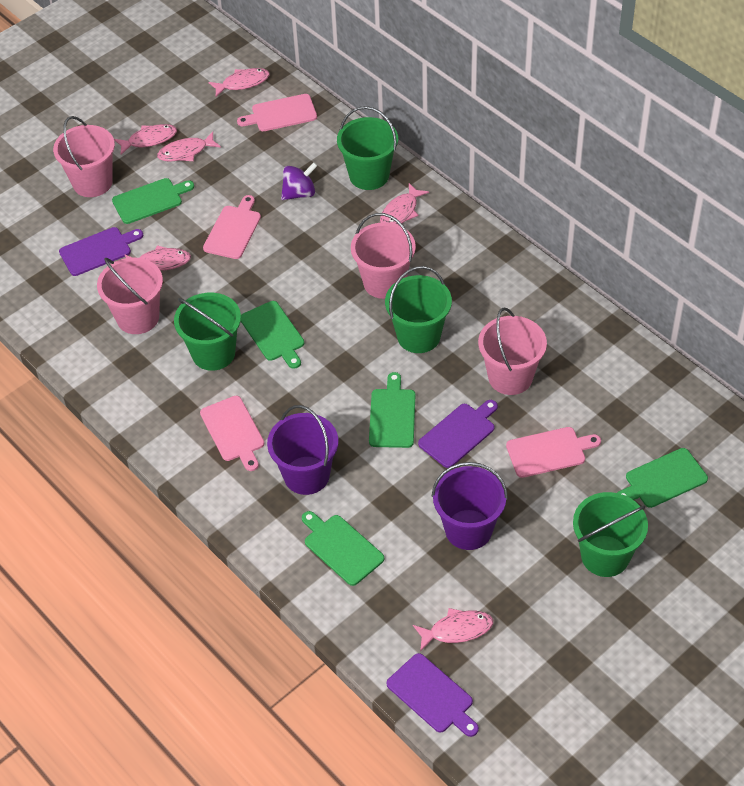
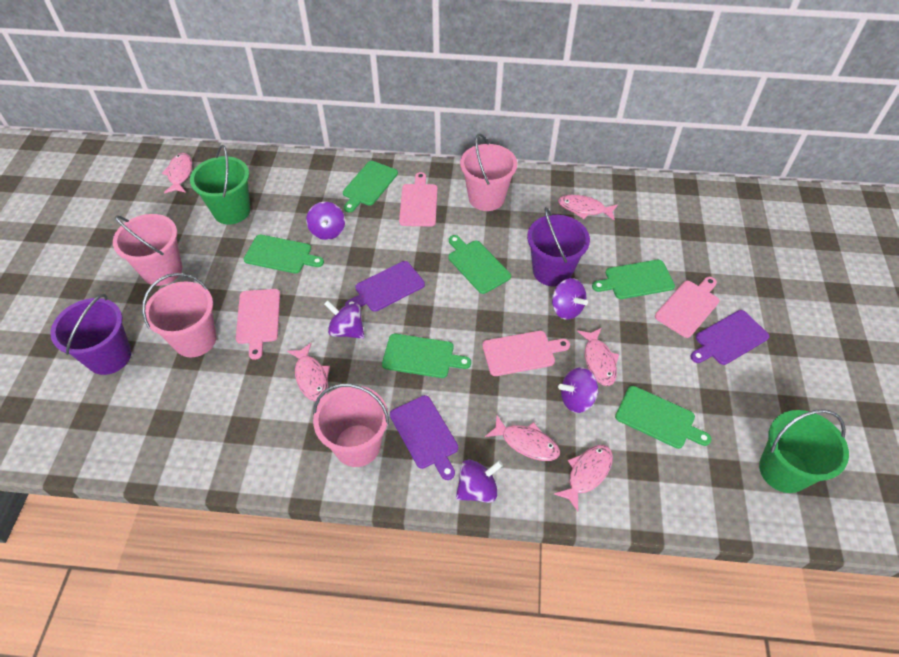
green bucket: 4 -> 2
green cutting board: 5 -> 6
purple spinning top: 1 -> 5

